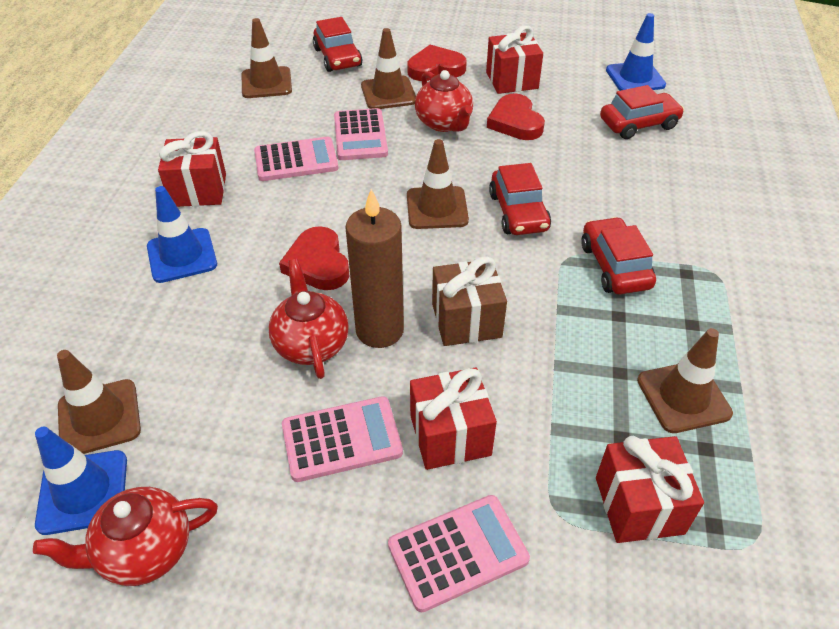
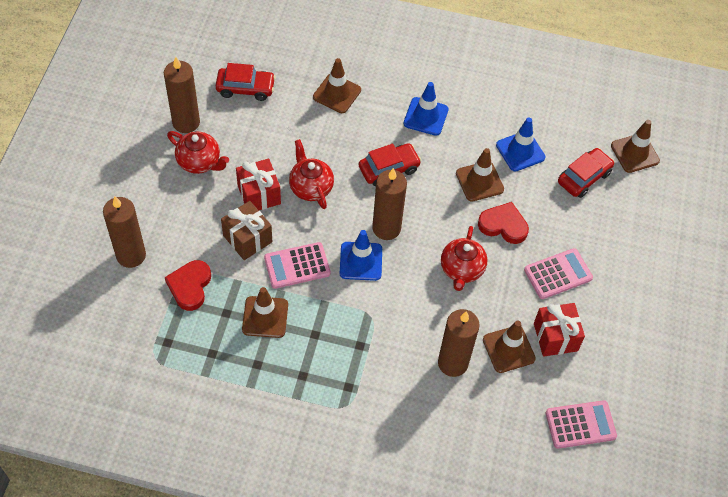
brown candle: 1 -> 4
pink calculator: 4 -> 3
red car: 4 -> 3
red gift: 4 -> 2
red heart: 3 -> 2

